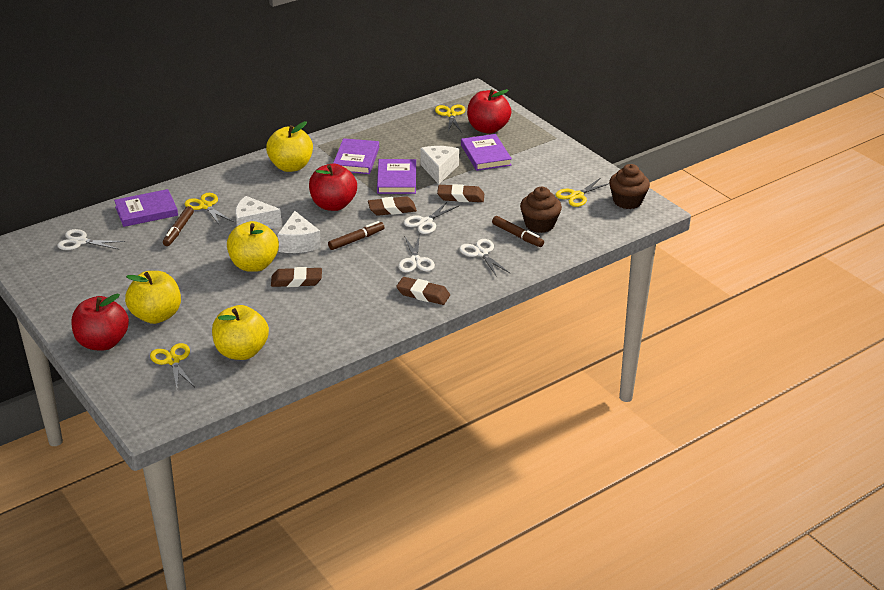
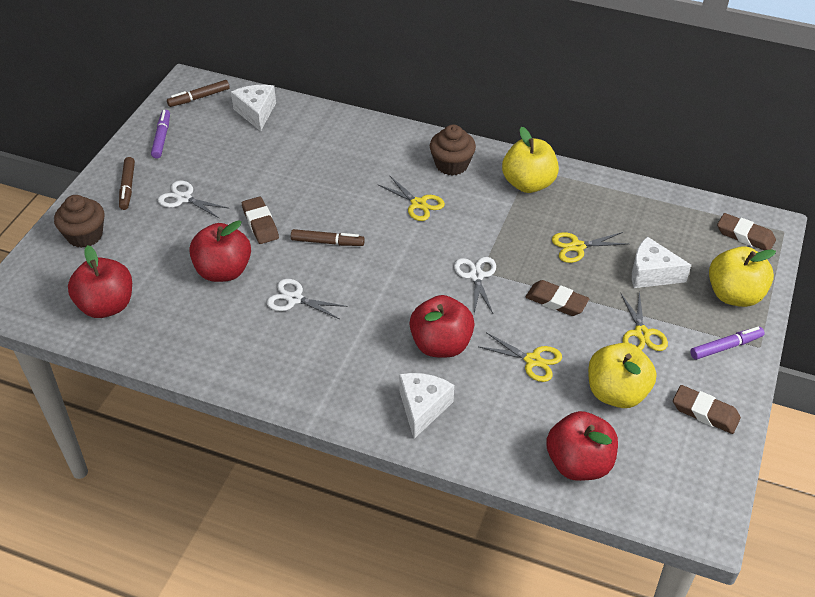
purple book: 4 -> 0
purple marker: 0 -> 2
red apple: 3 -> 4
white scissors: 4 -> 3
yellow apple: 4 -> 3

